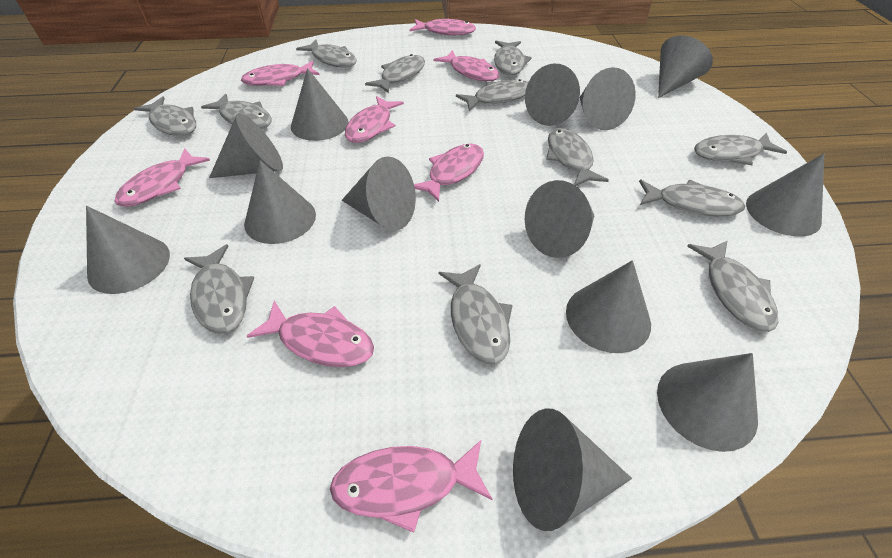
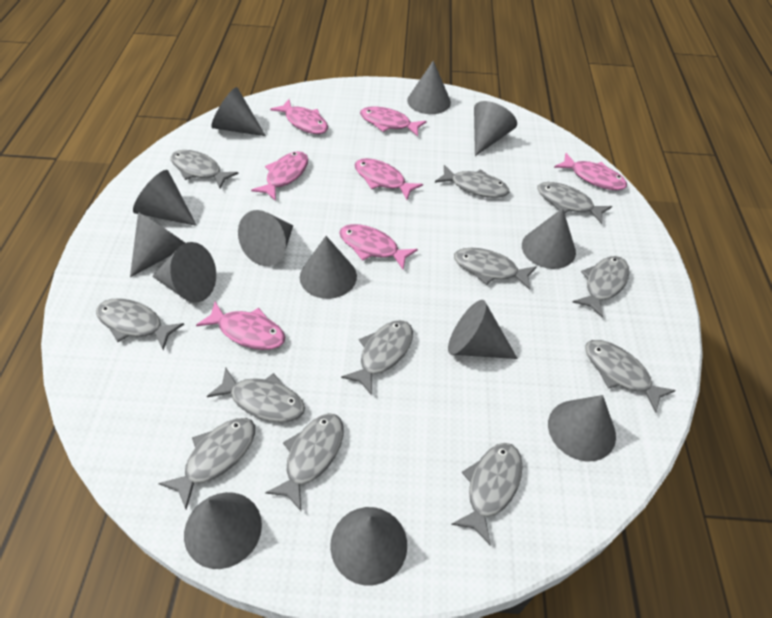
pink fish: 8 -> 7

